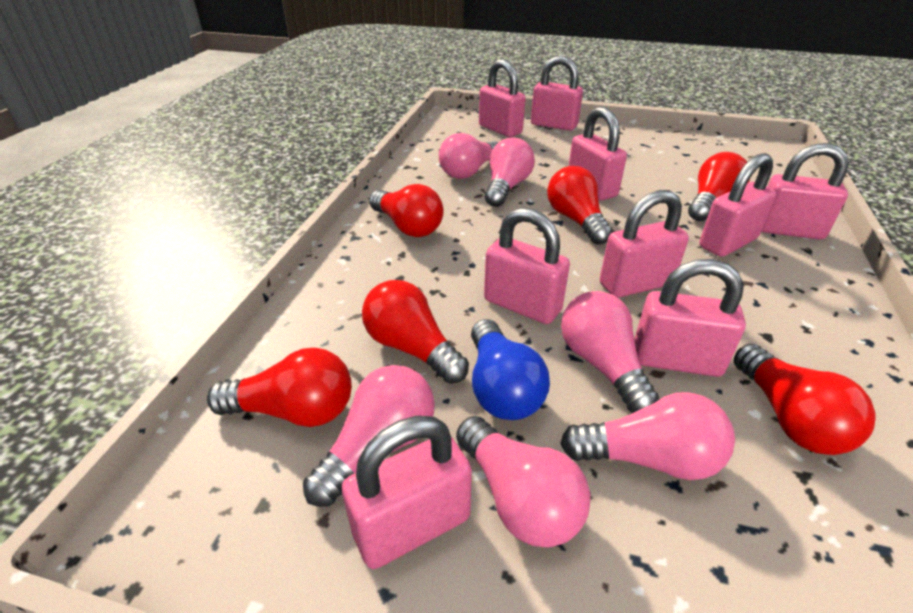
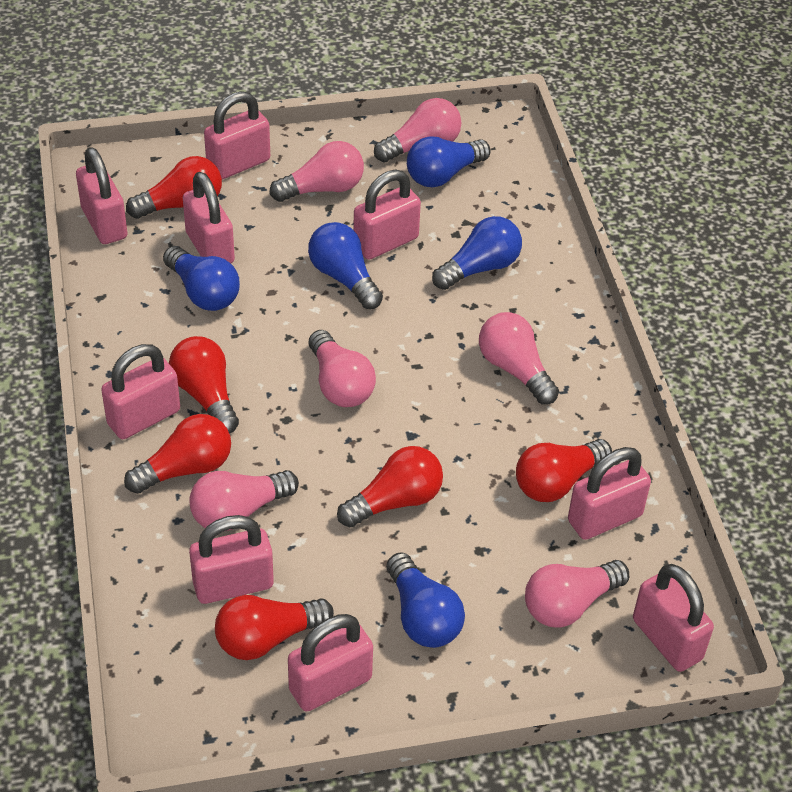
blue light bulb: 1 -> 5

